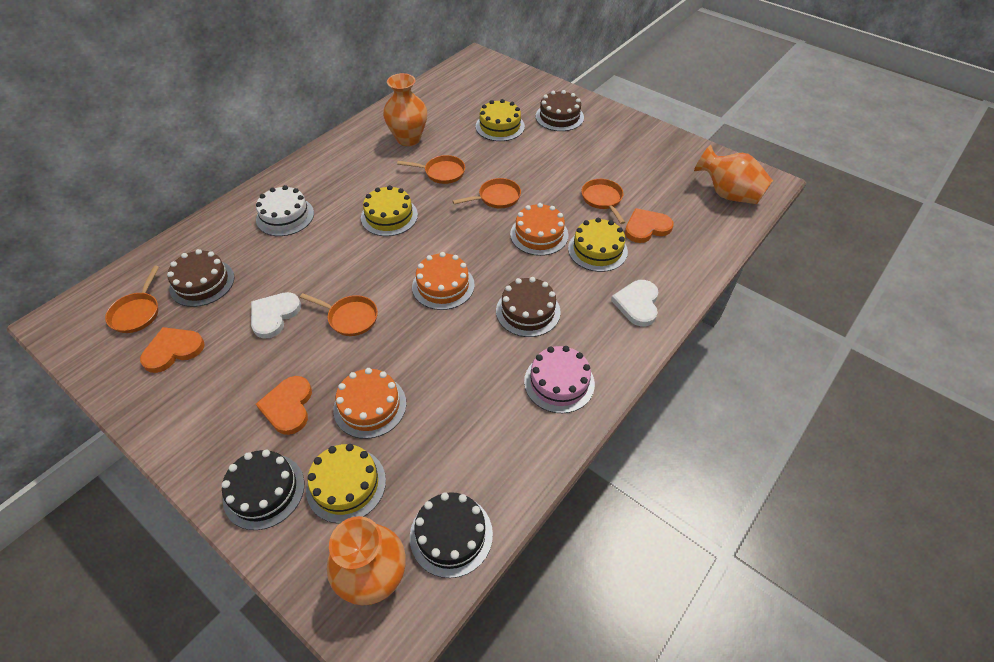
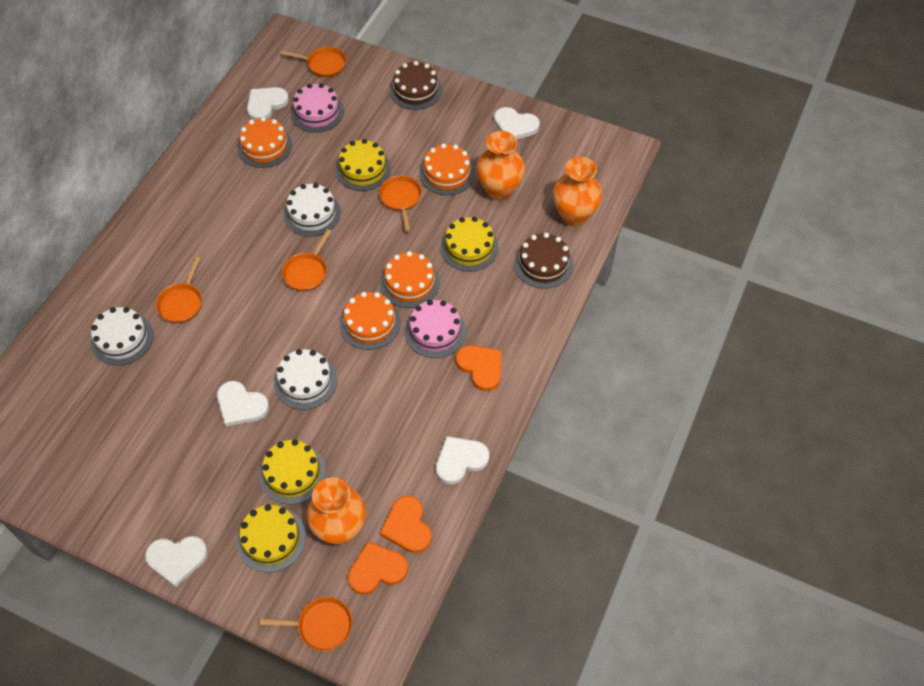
black cake: 2 -> 0
brown cake: 3 -> 2
orange cake: 3 -> 4
pink cake: 1 -> 2
white cake: 1 -> 3
white heart: 2 -> 5

